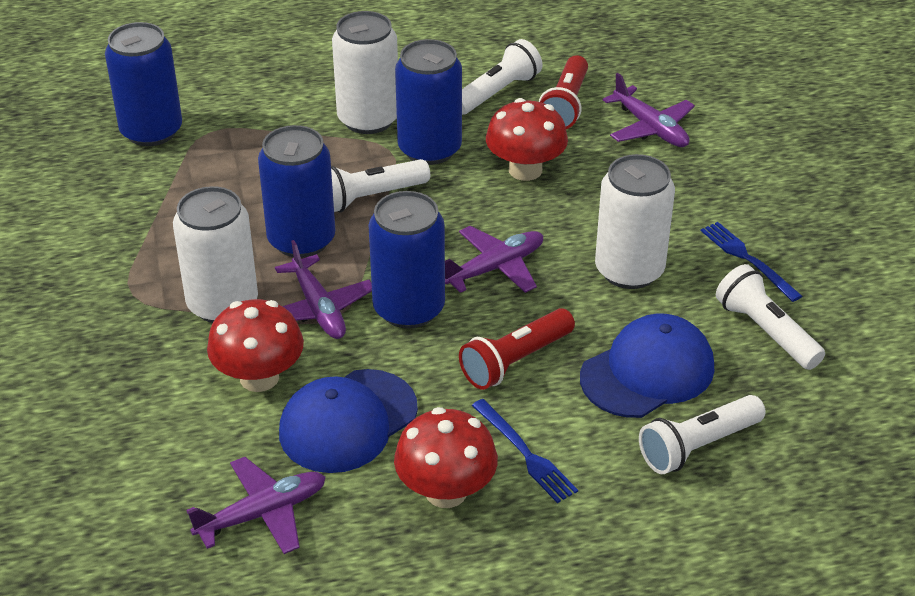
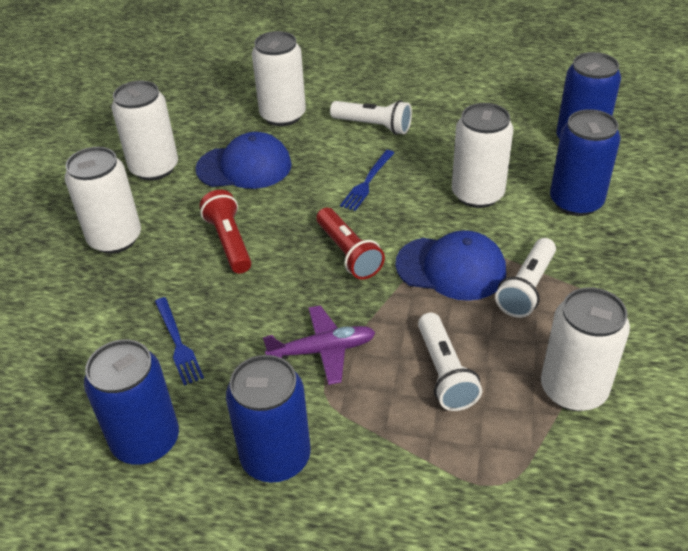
purple plane: 4 -> 1
red mushroom: 3 -> 0
white can: 3 -> 5
white flashlight: 4 -> 3

